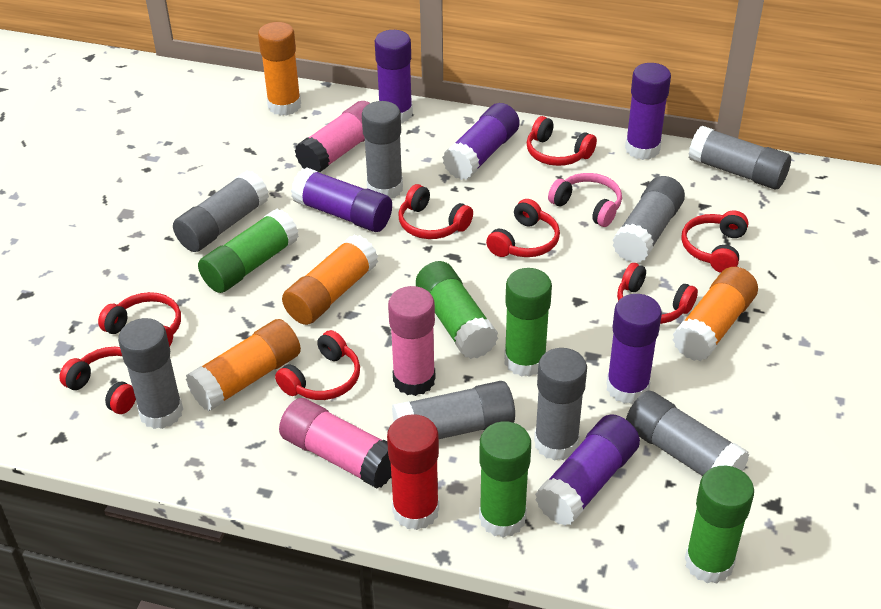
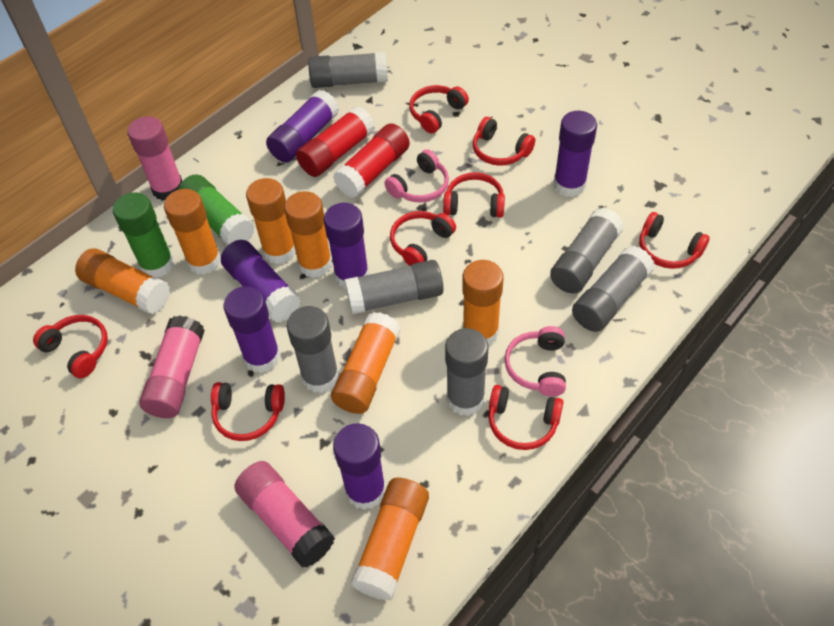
green glue stick: 5 -> 2
grey glue stick: 8 -> 6
orange glue stick: 4 -> 7
pink headphones: 1 -> 2
red glue stick: 1 -> 2

